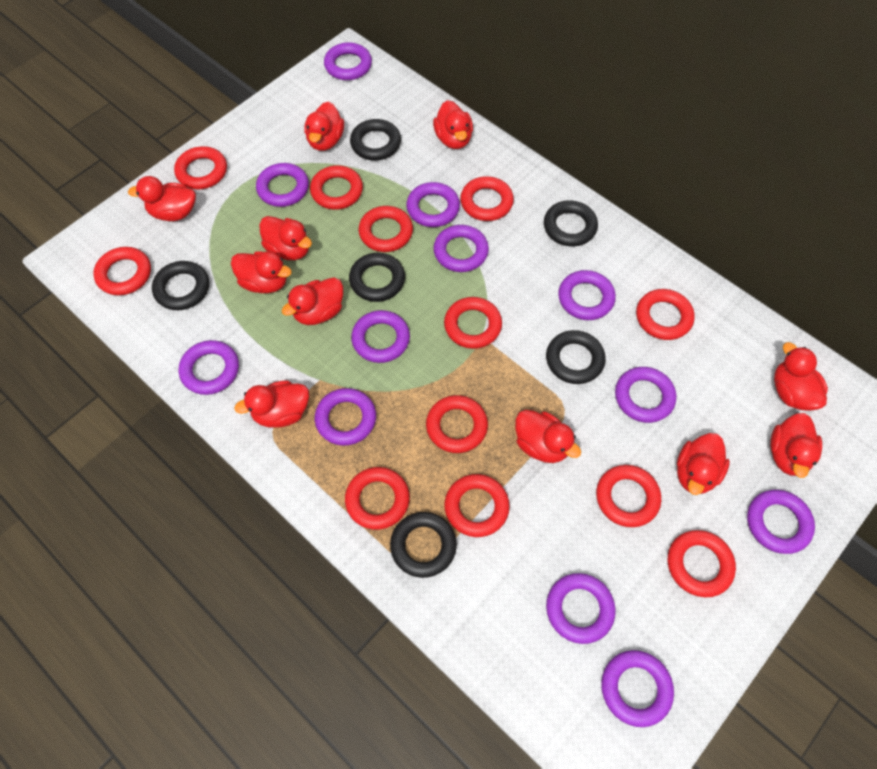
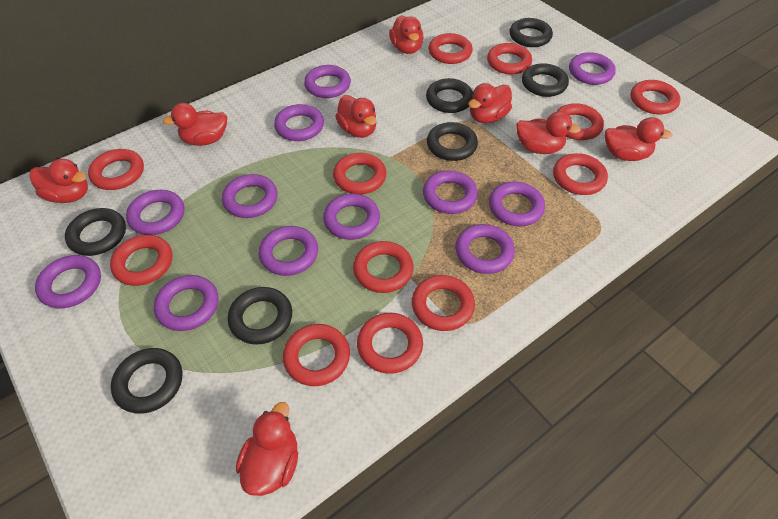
black ring: 6 -> 7
red duck: 11 -> 8

